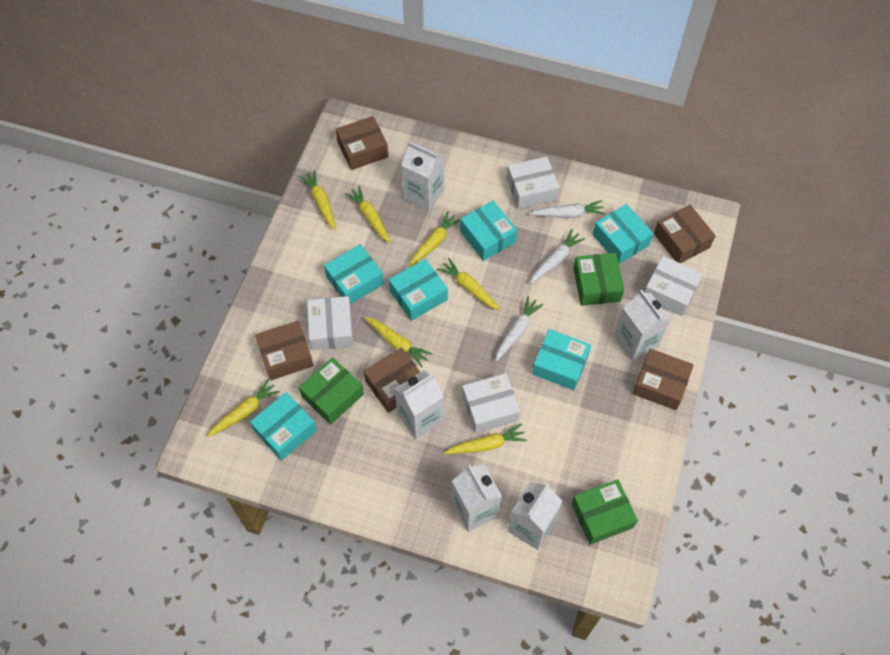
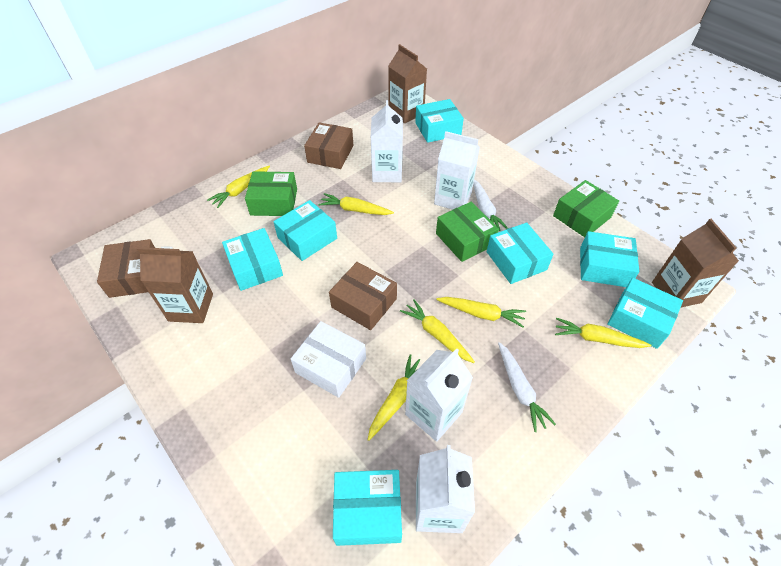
brown box: 5 -> 3
brown carton: 0 -> 3
turquoise box: 6 -> 7
white box: 4 -> 1
white carrot: 3 -> 2
white carton: 5 -> 4
yellow carrot: 7 -> 6

